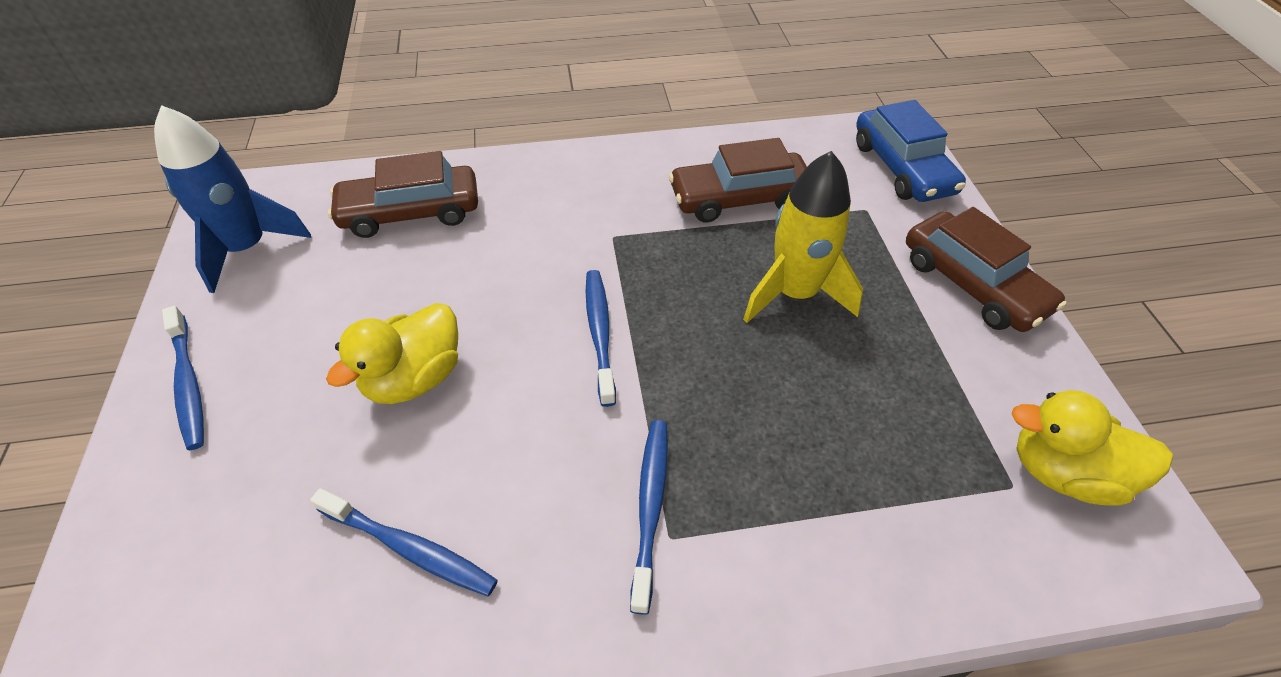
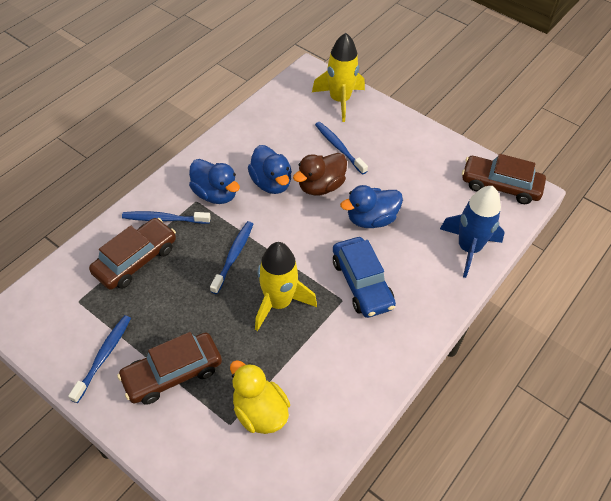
blue duck: 0 -> 3
brown duck: 0 -> 1
yellow duck: 2 -> 1
yellow rocket: 1 -> 2

